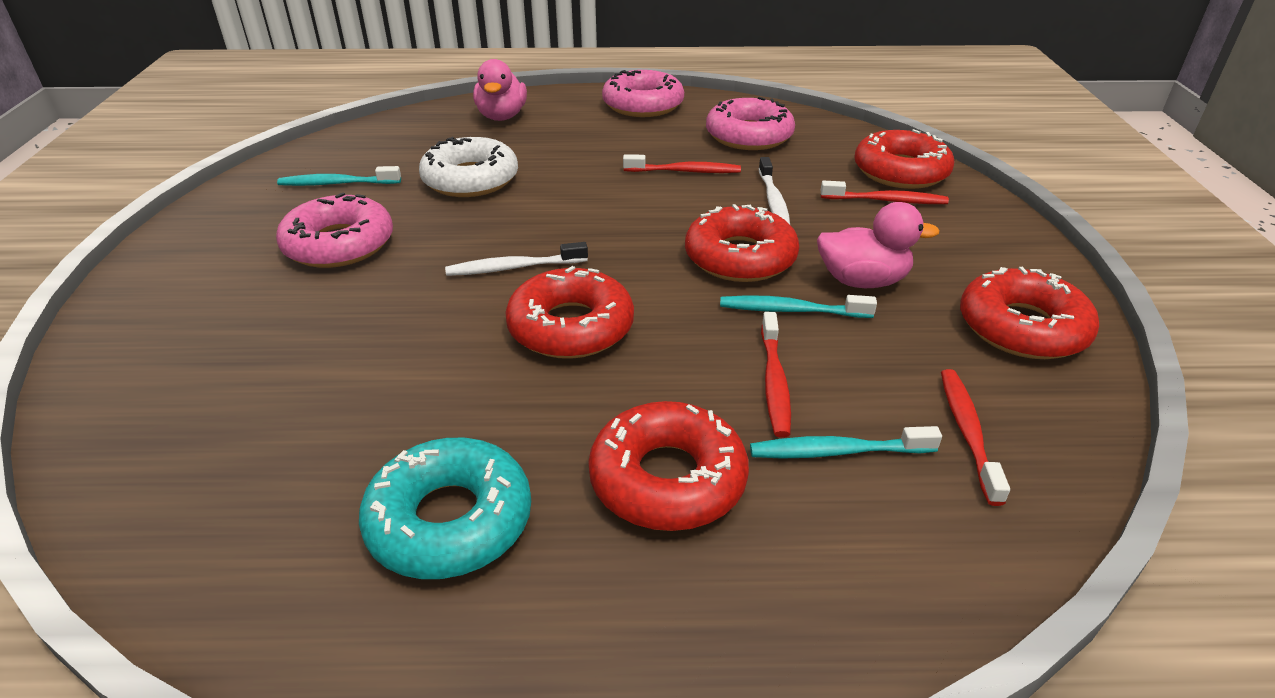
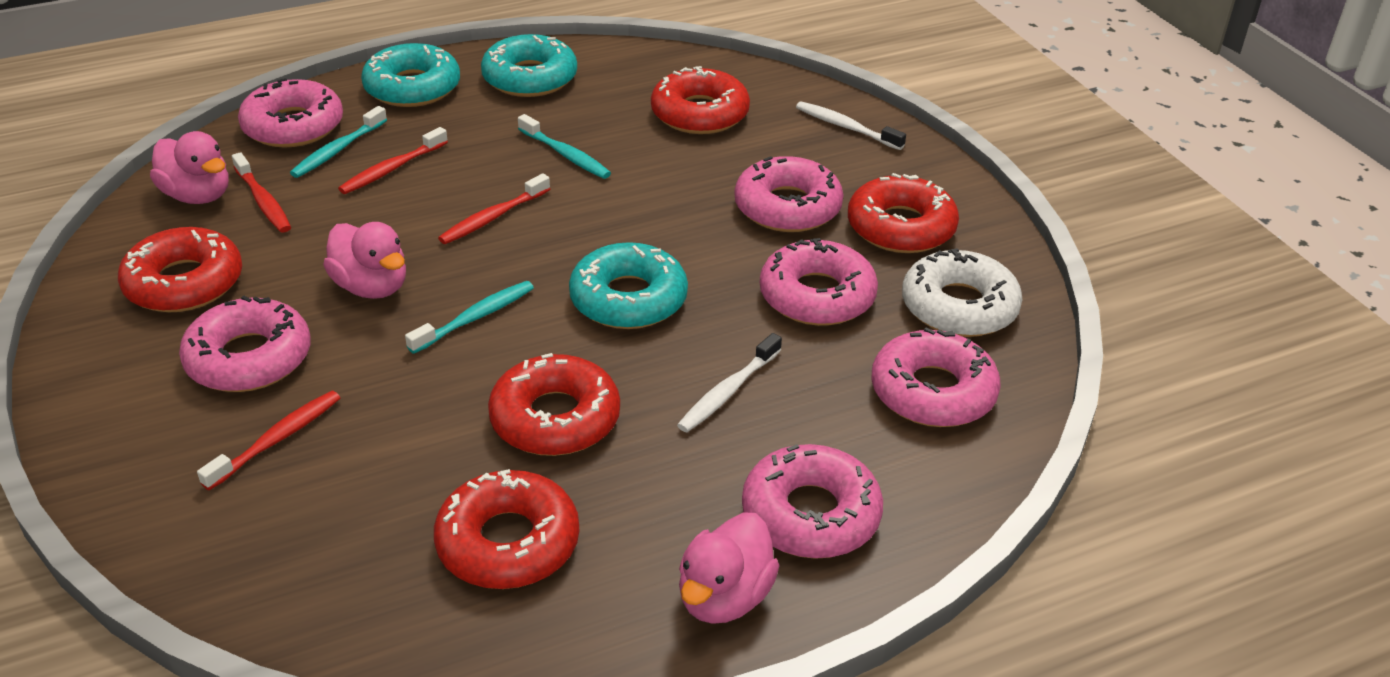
pink donut: 3 -> 6
pink duck: 2 -> 3
turquoise donut: 1 -> 3

